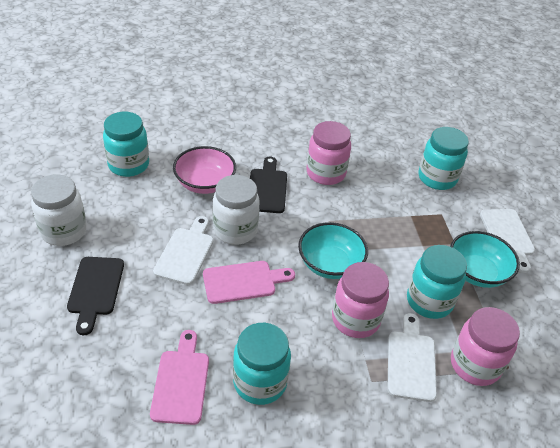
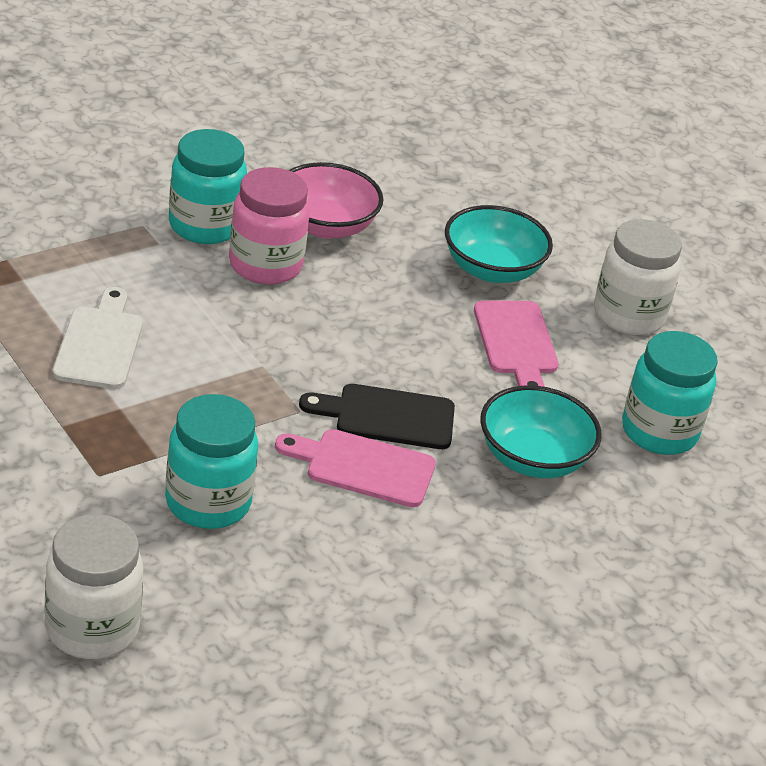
black cutting board: 2 -> 1
pink jar: 3 -> 1
turquoise jar: 4 -> 3
white cutting board: 3 -> 1

